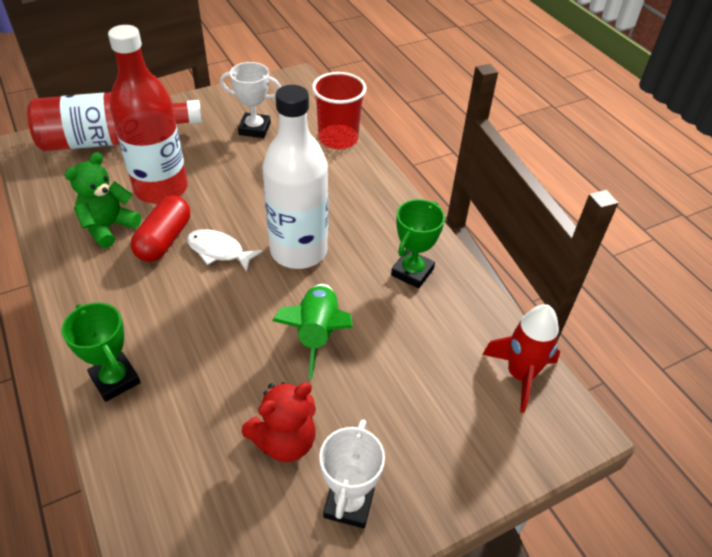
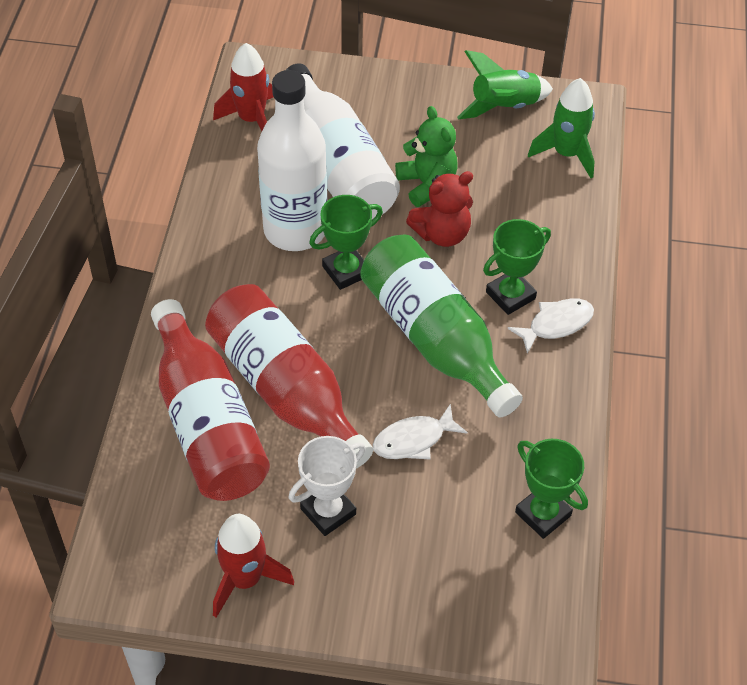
green bottle: 0 -> 1
green rocket: 1 -> 2
green trophy: 2 -> 3
red capsule: 1 -> 0
red cup: 1 -> 0
red rocket: 1 -> 2
white bottle: 1 -> 2
white fish: 1 -> 2
white trophy: 2 -> 1

